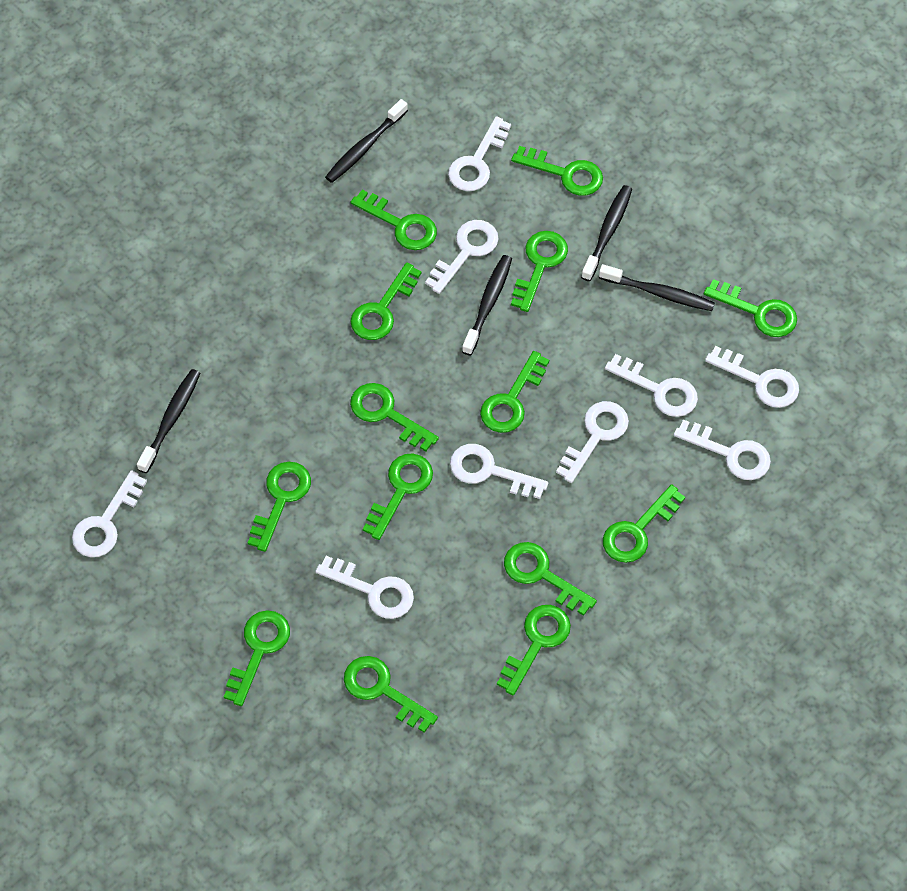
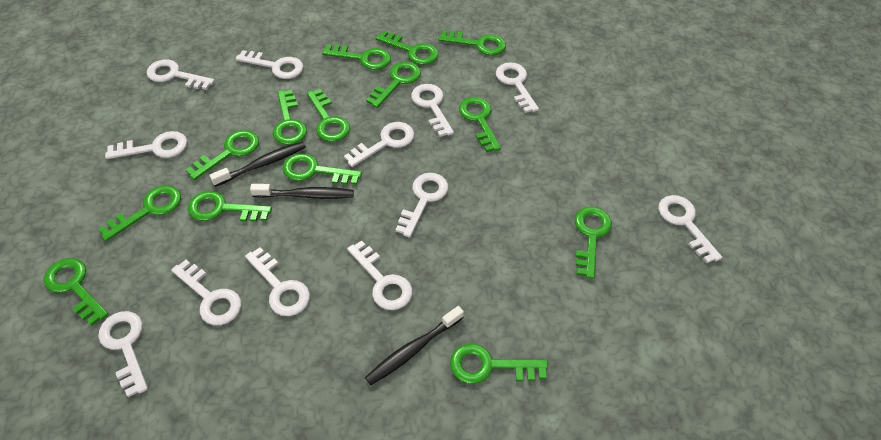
black toothbrush: 5 -> 3
white key: 9 -> 12

